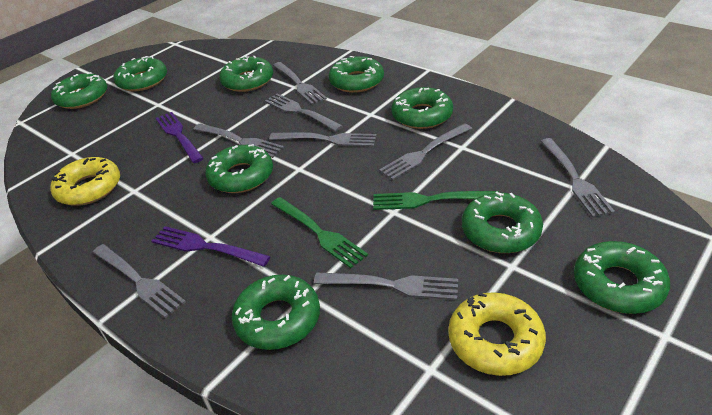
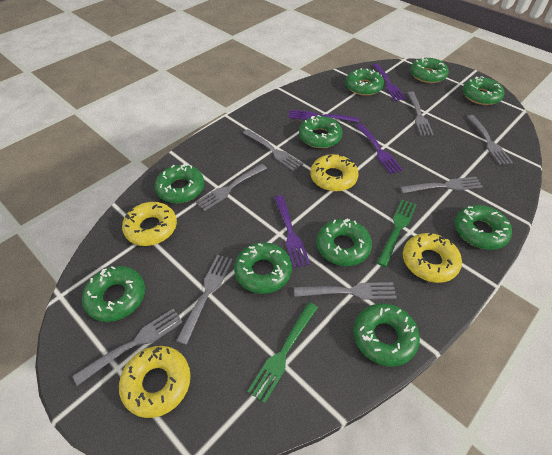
green donut: 9 -> 10
purple fork: 2 -> 4
yellow donut: 2 -> 4

